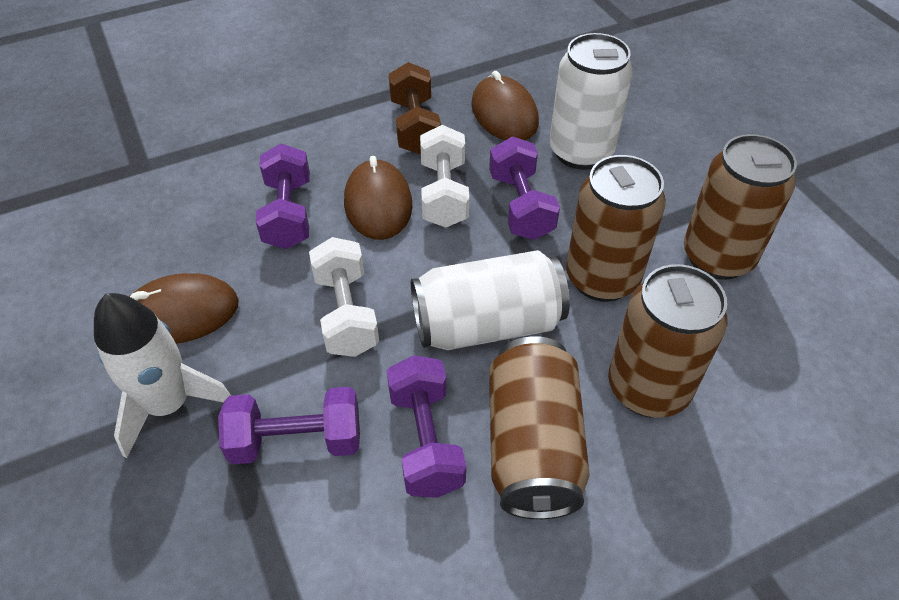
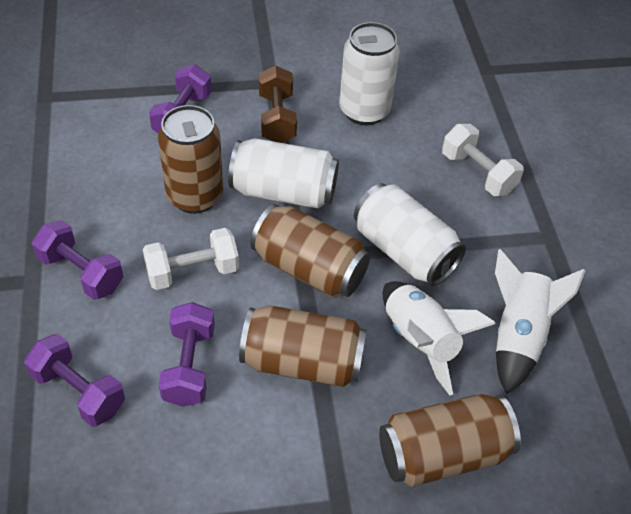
brown mouse: 3 -> 0
white can: 2 -> 3
white rocket: 1 -> 2

